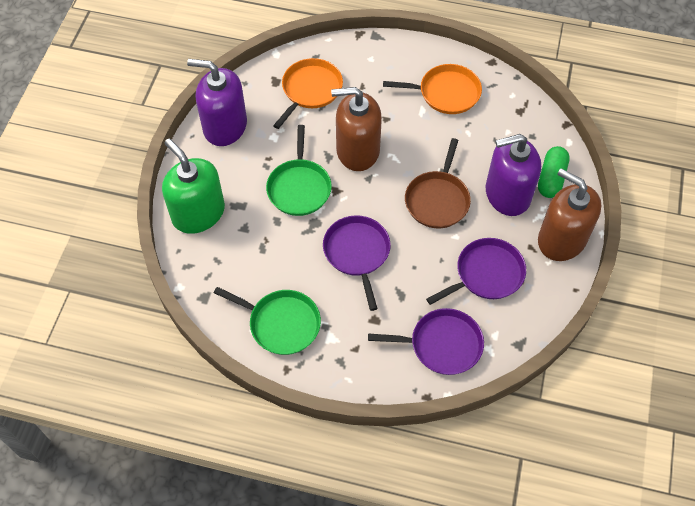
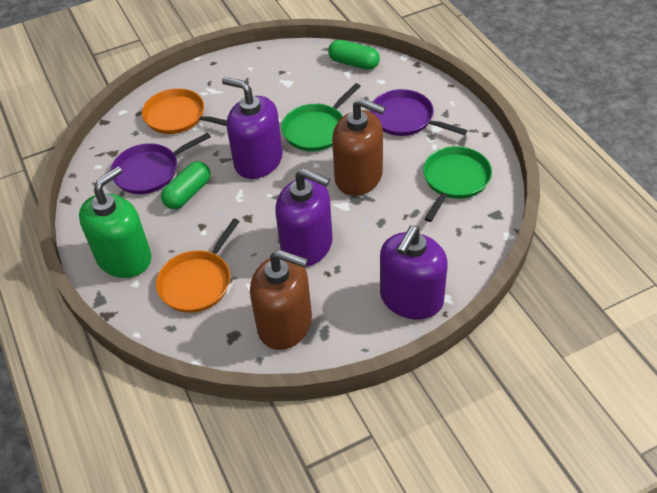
brown pan: 1 -> 0
green capsule: 1 -> 2
purple pan: 3 -> 2
purple soap dispenser: 2 -> 3

